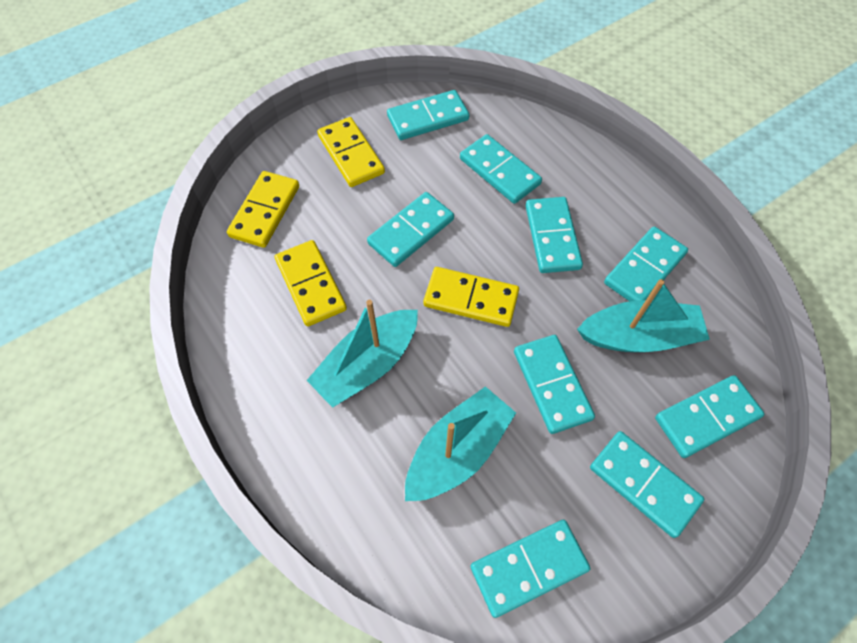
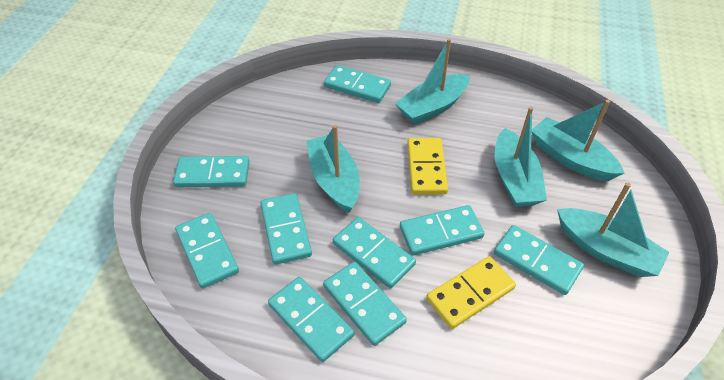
turquoise boat: 3 -> 5
yellow domino: 4 -> 2

